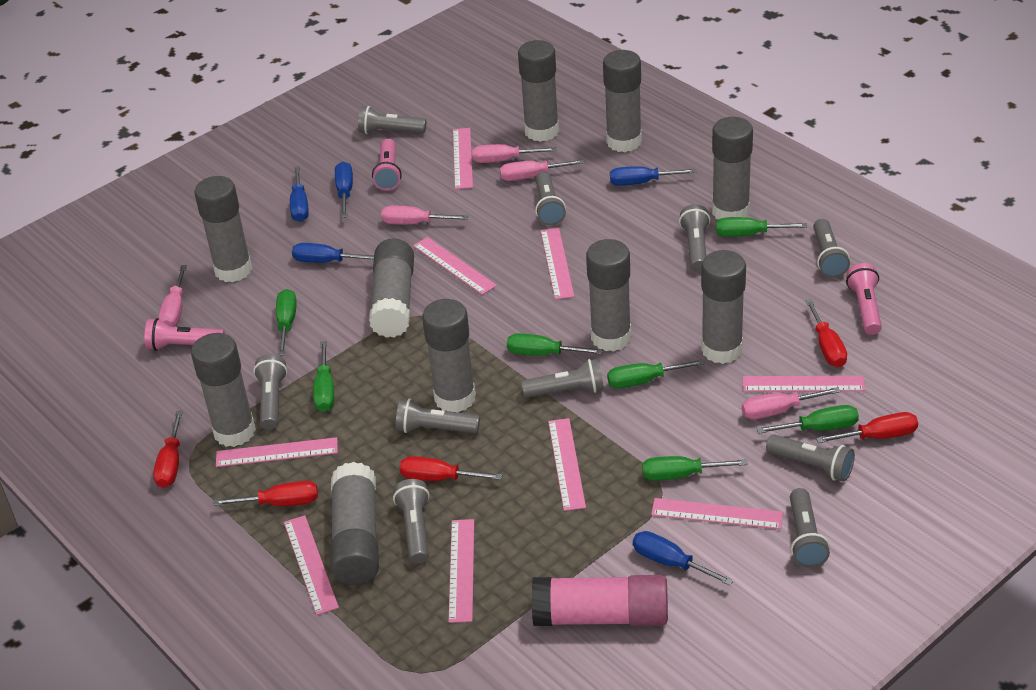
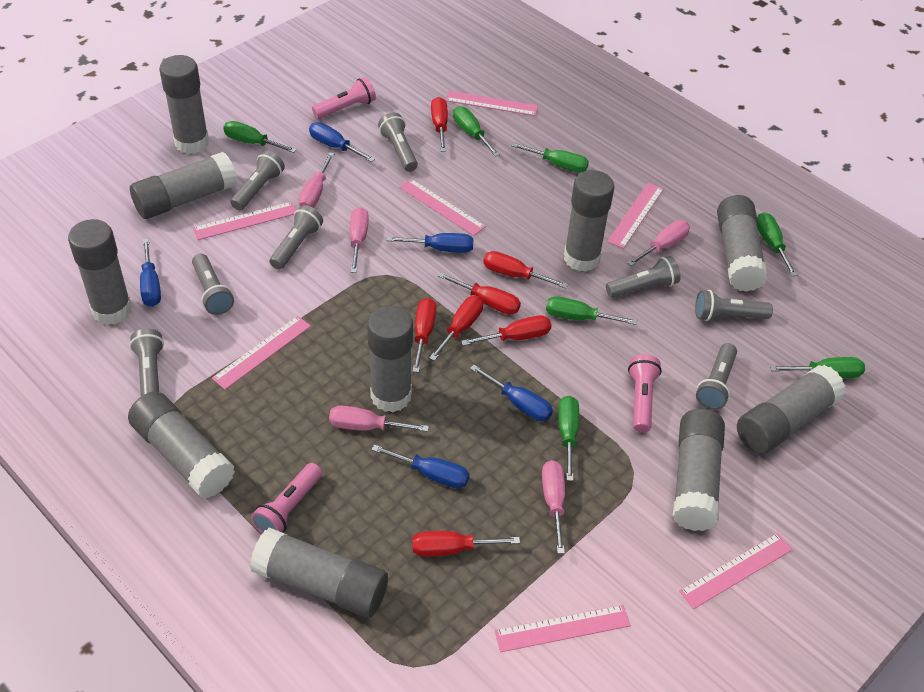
grey flashlight: 10 -> 8
pink glue stick: 1 -> 0
pink ruler: 9 -> 7
red screwdriver: 5 -> 7

